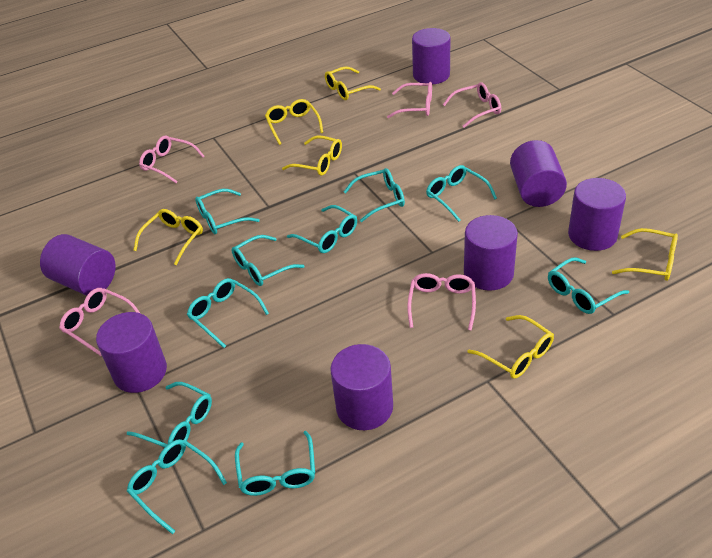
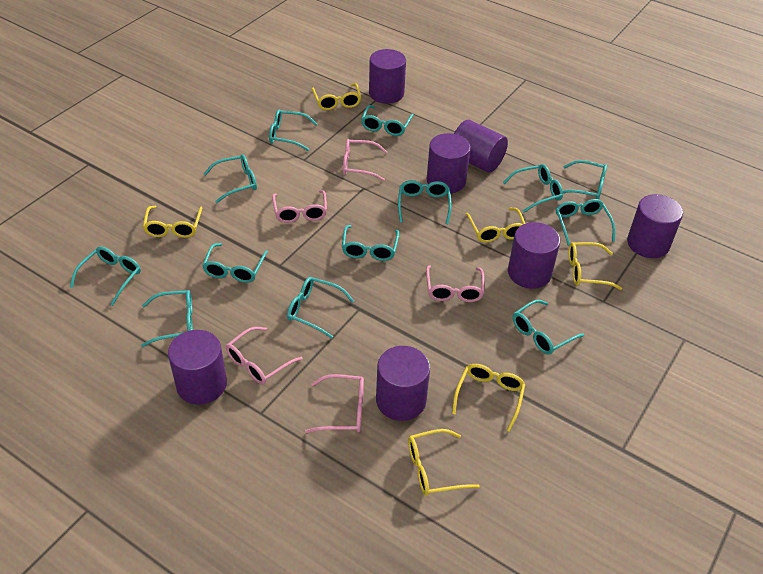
turquoise glasses: 10 -> 13

